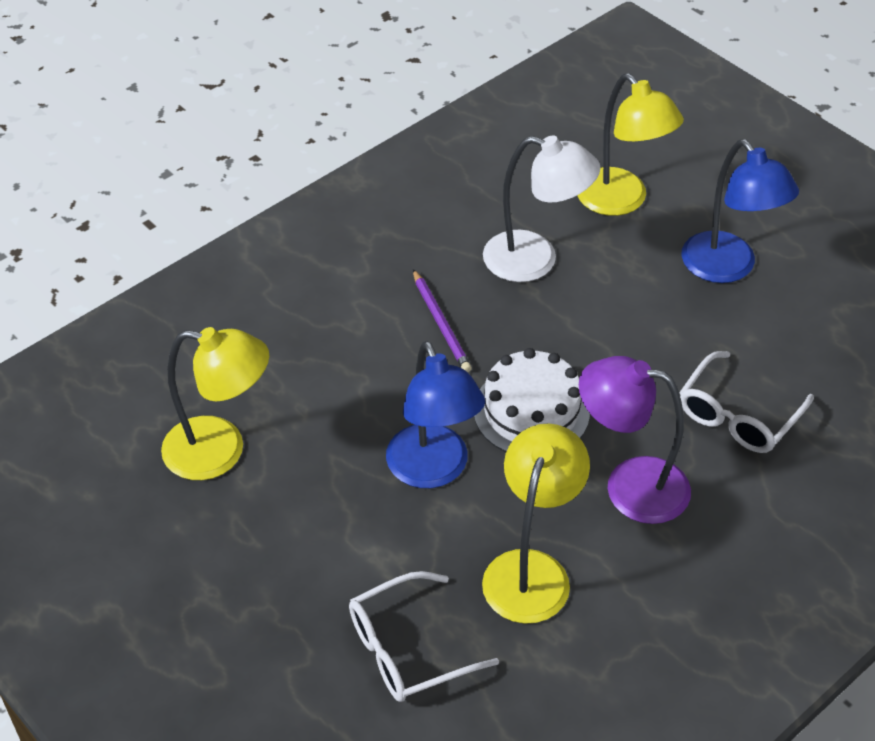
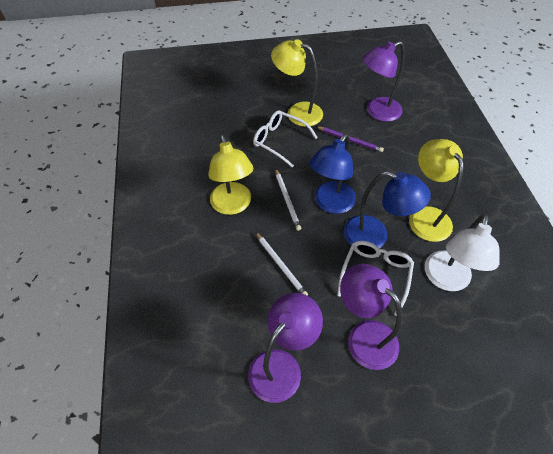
purple lamp: 1 -> 3
white cake: 1 -> 0
white pencil: 0 -> 2

